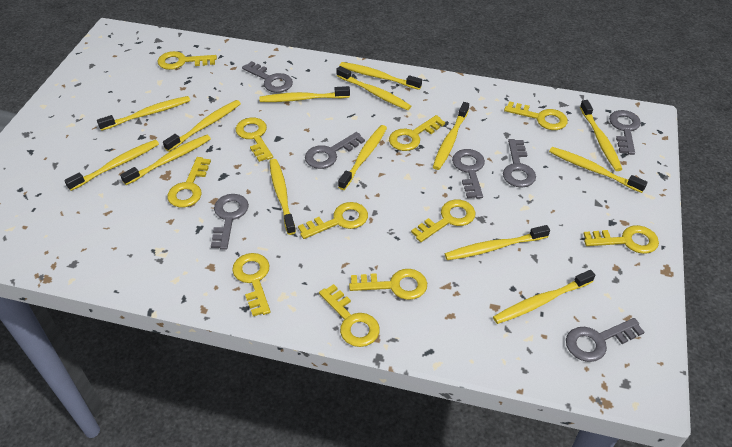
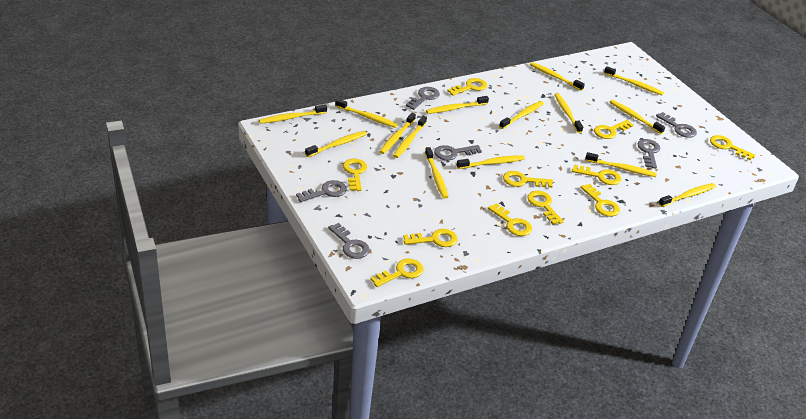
grey key: 7 -> 6
yellow toothbrush: 14 -> 15

